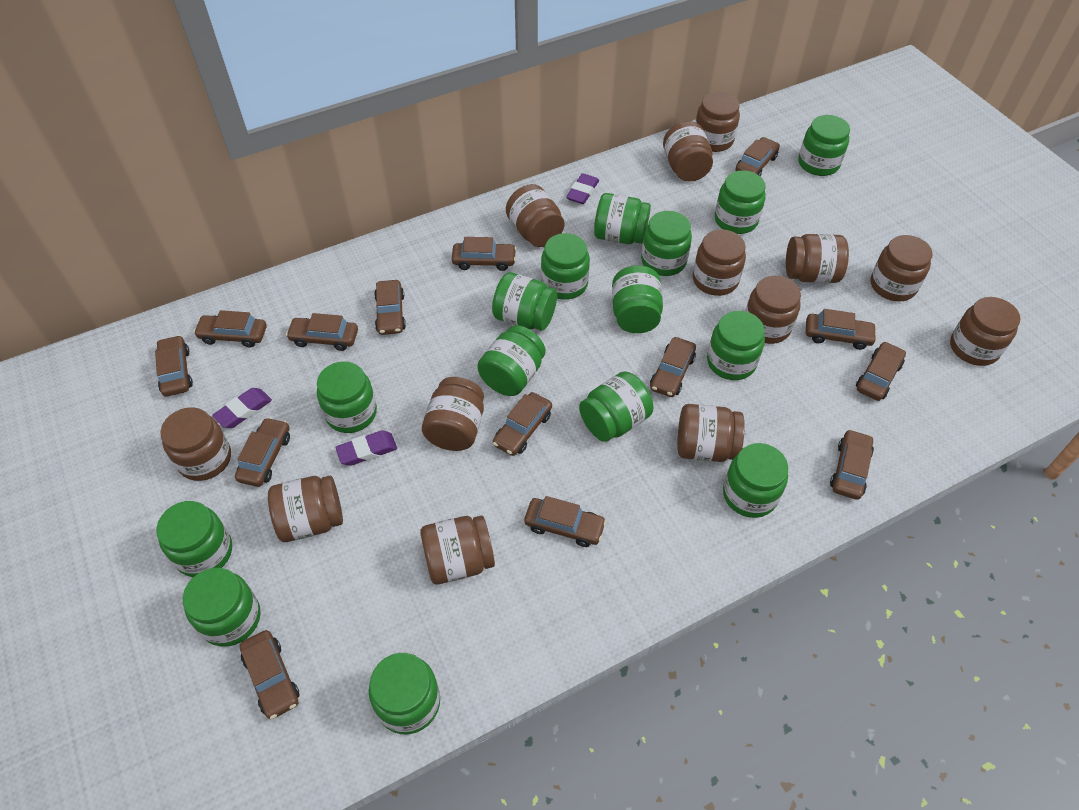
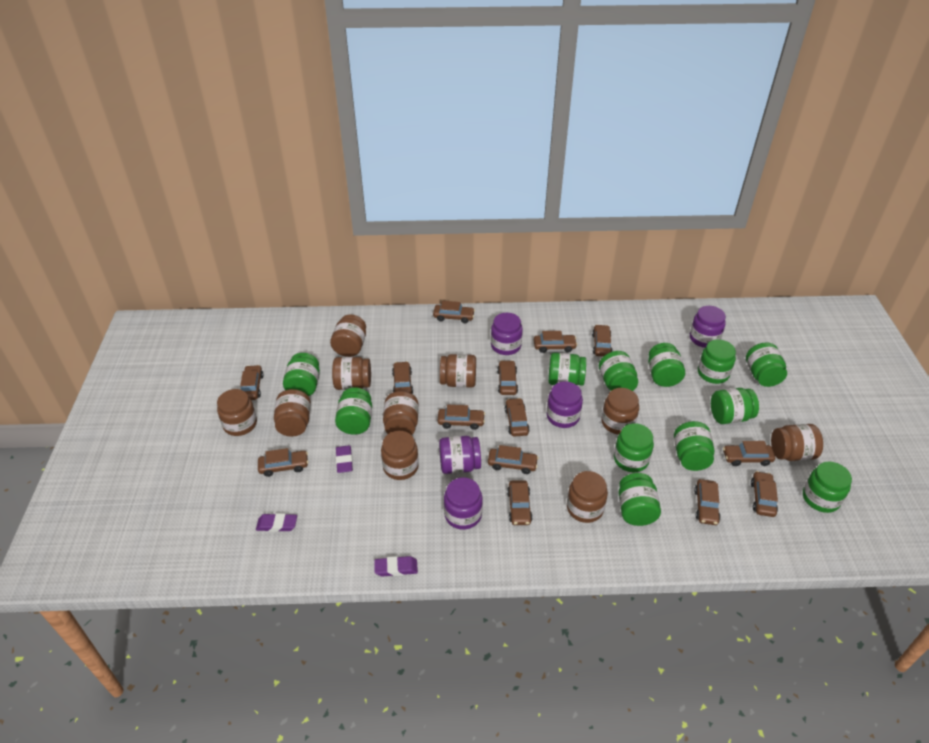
brown jar: 13 -> 10
green jar: 15 -> 12
purple jar: 0 -> 5

